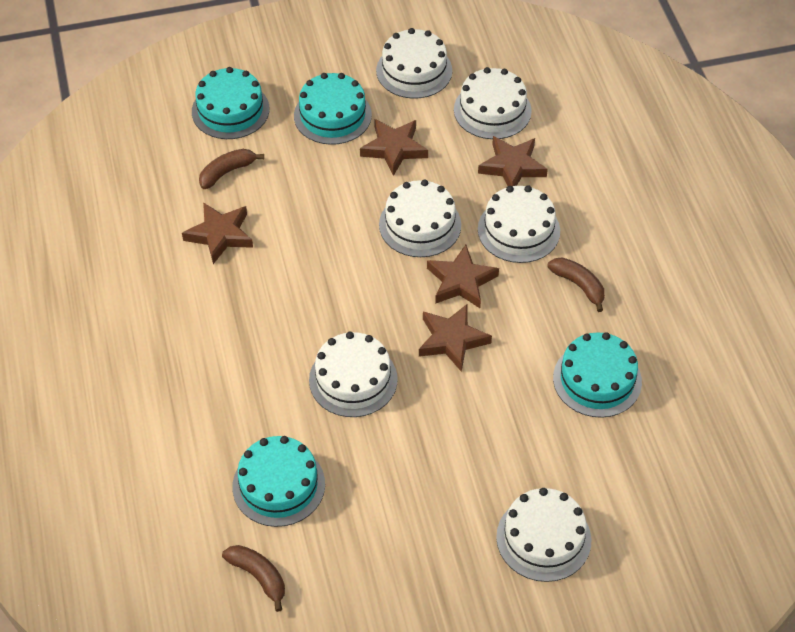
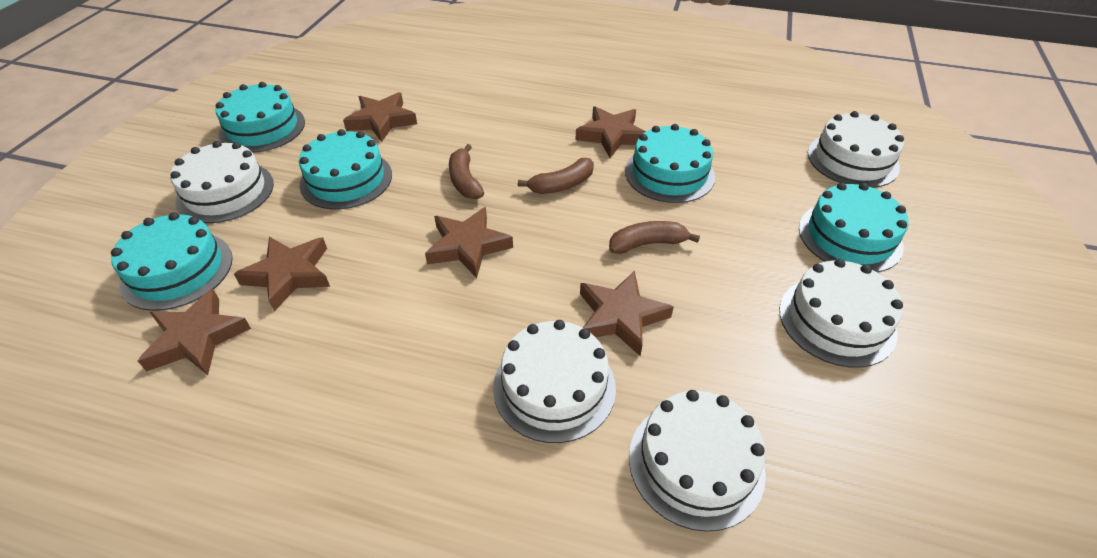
brown star: 5 -> 6
turquoise cake: 4 -> 5
white cake: 6 -> 5

